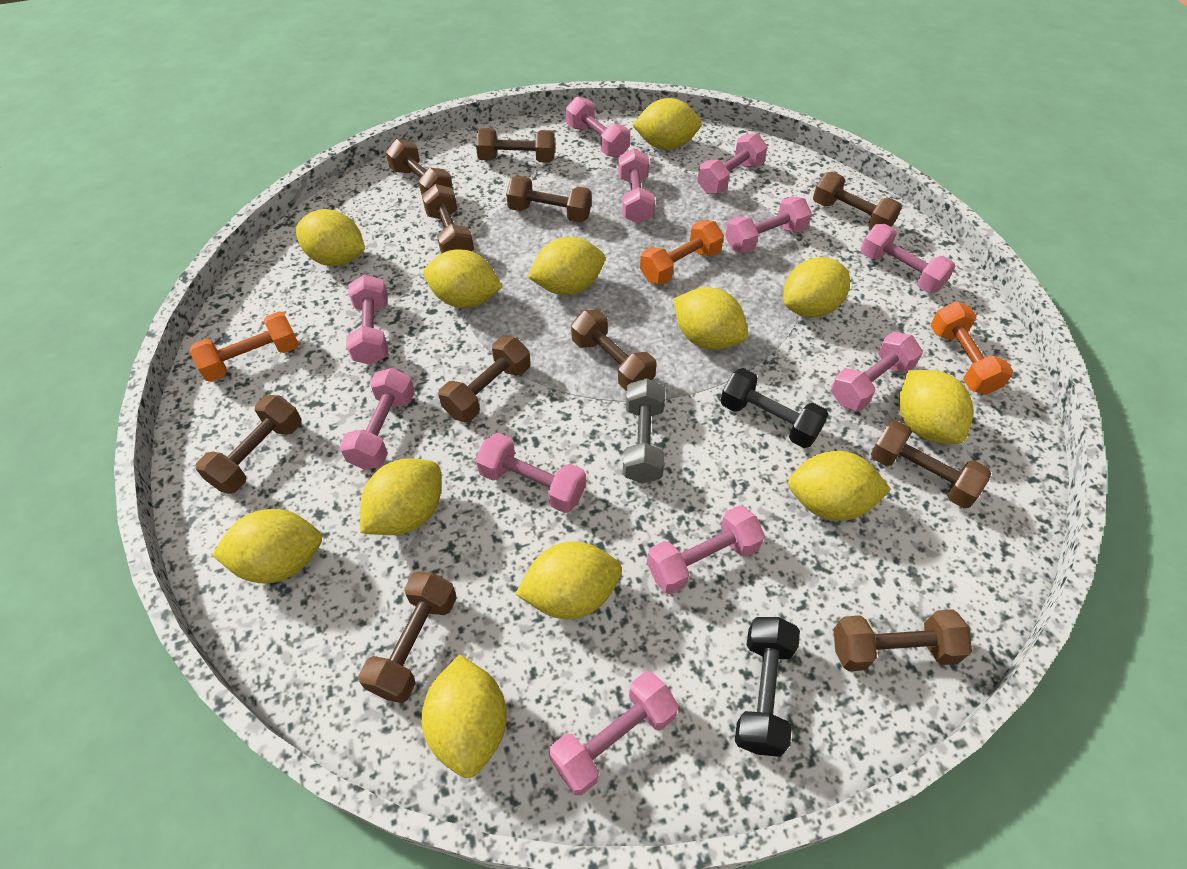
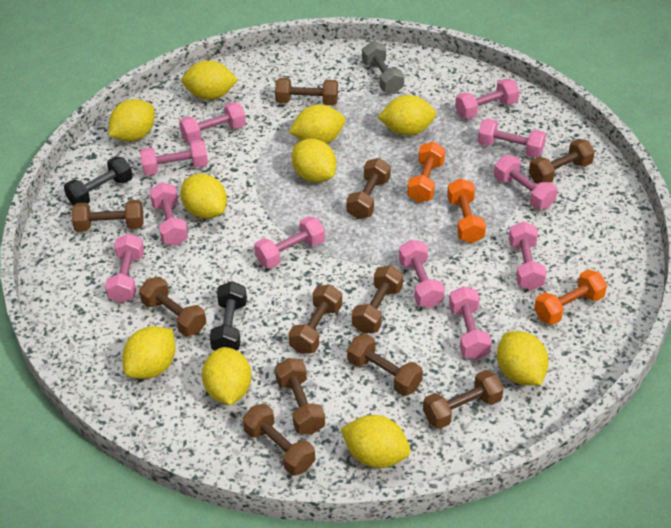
yellow lemon: 12 -> 10

